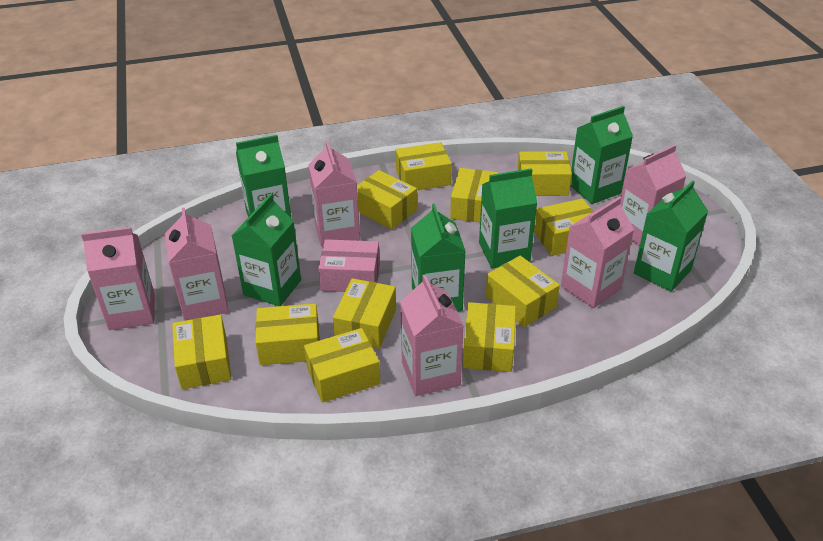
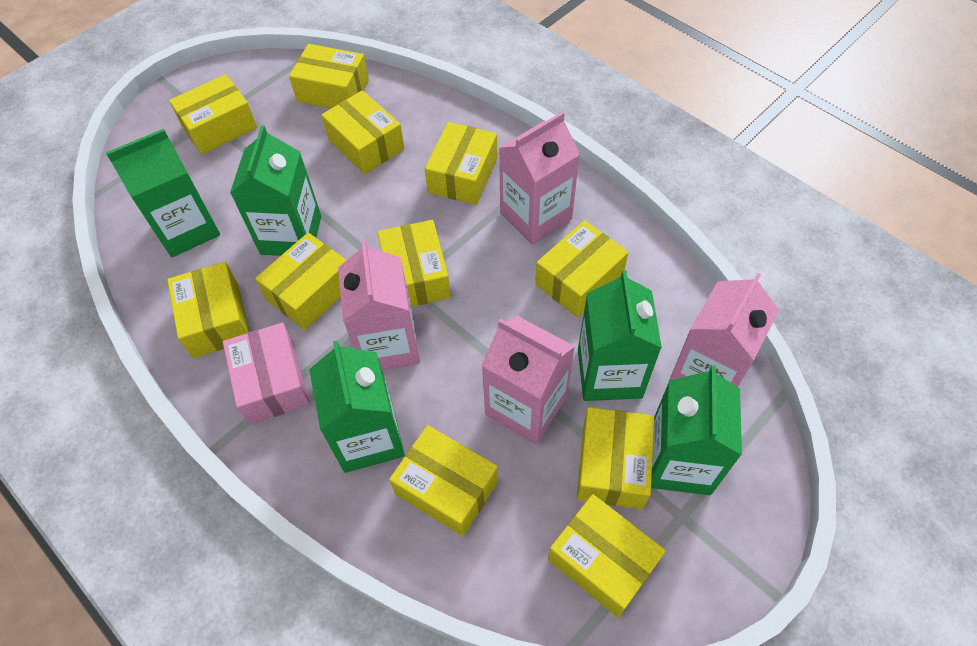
green carton: 6 -> 5
pink carton: 6 -> 4

